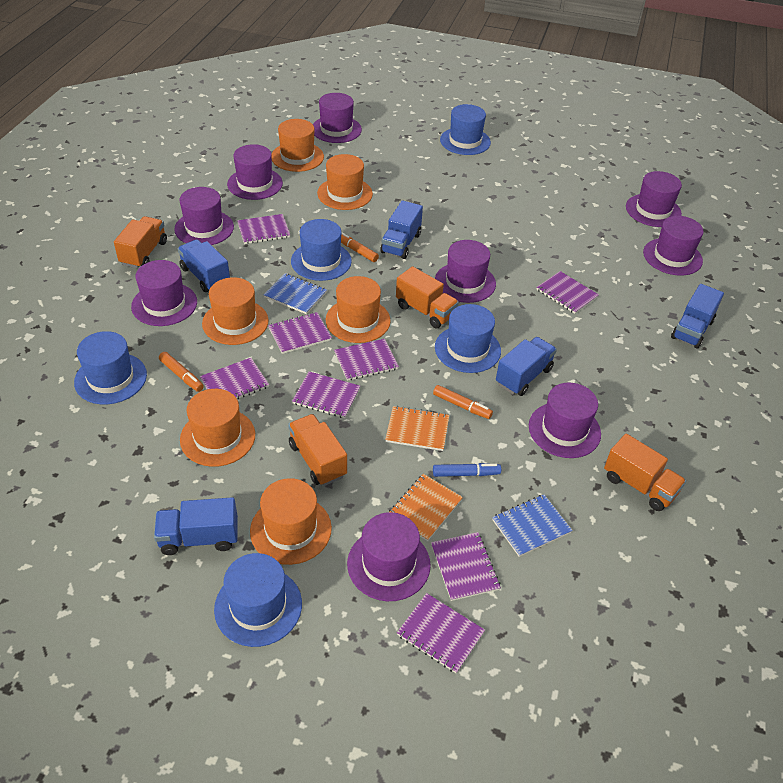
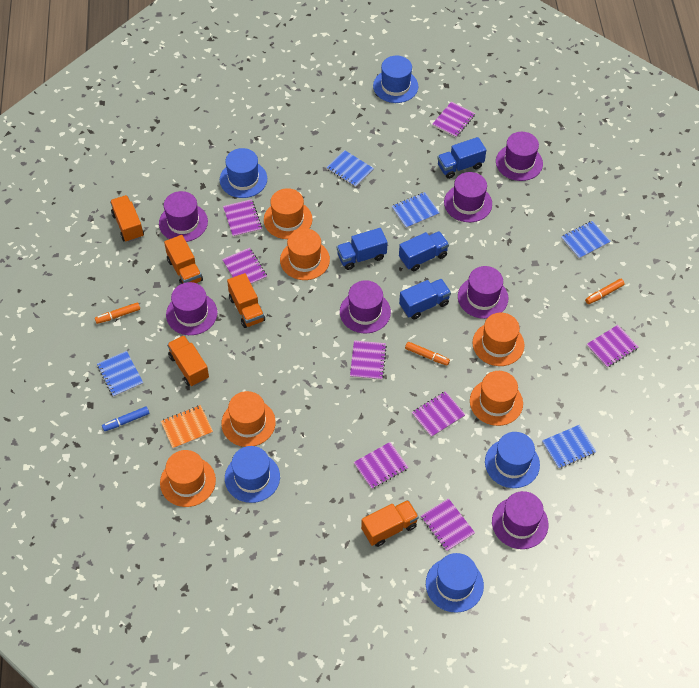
blue notebook: 2 -> 5
blue truck: 5 -> 4
orange notebook: 2 -> 1
orange truck: 4 -> 5
purple hat: 9 -> 7

